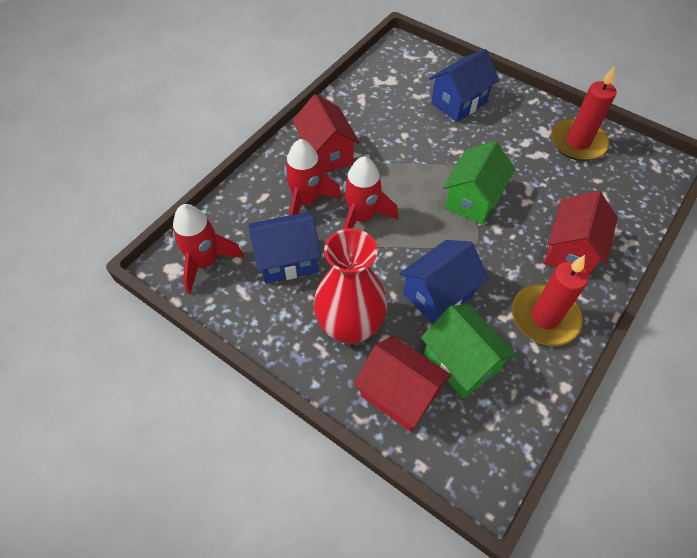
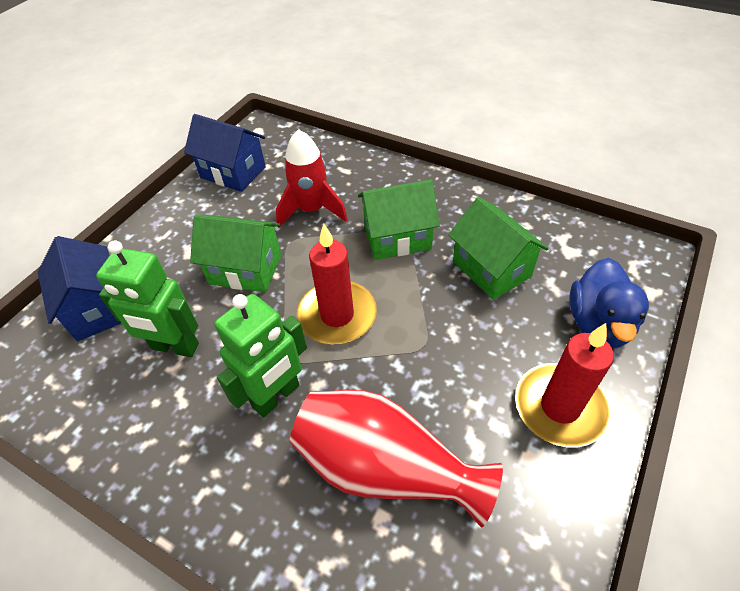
blue duck: 0 -> 1
blue house: 3 -> 2
green house: 2 -> 3
green robot: 0 -> 2
red house: 3 -> 0
red rocket: 3 -> 1

